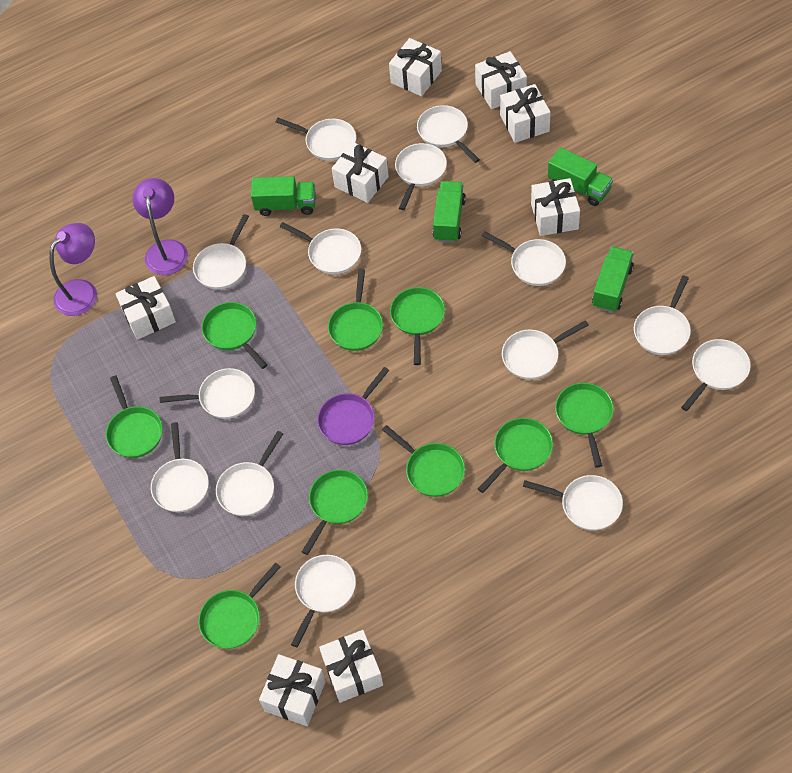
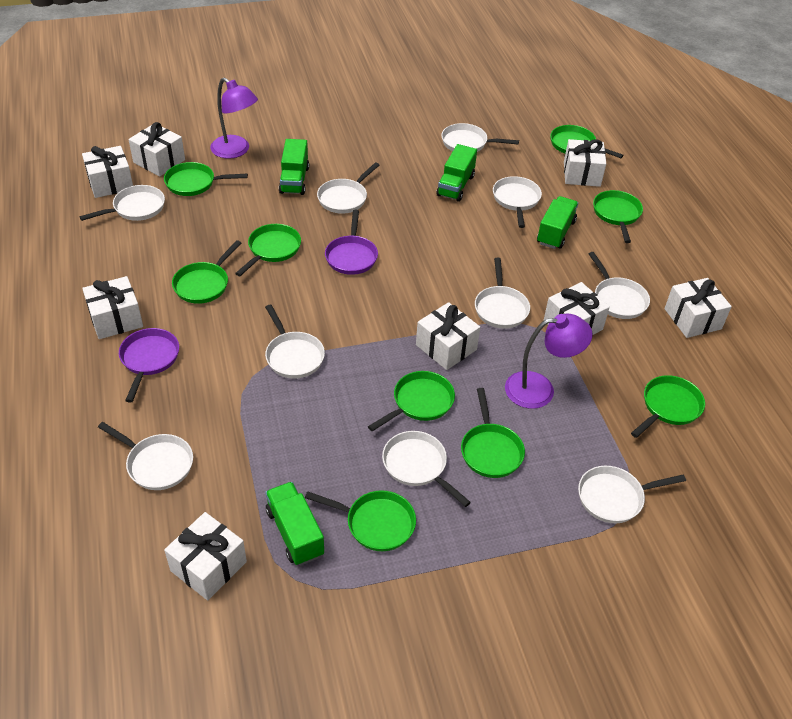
purple pan: 1 -> 2
white pan: 14 -> 10

